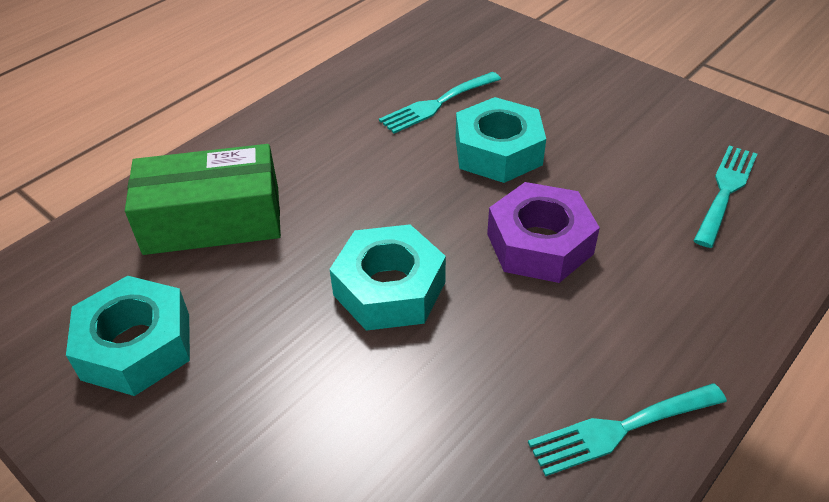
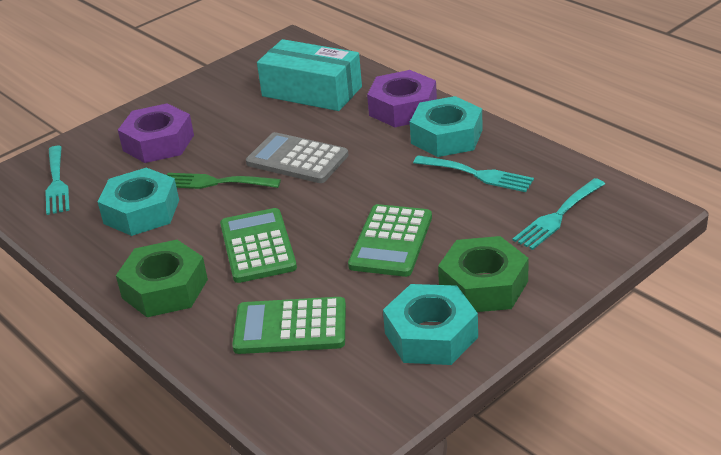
green box: 1 -> 0
green calculator: 0 -> 3
green fork: 0 -> 1
green nut: 0 -> 2
grey calculator: 0 -> 1
purple nut: 1 -> 2
turquoise box: 0 -> 1

